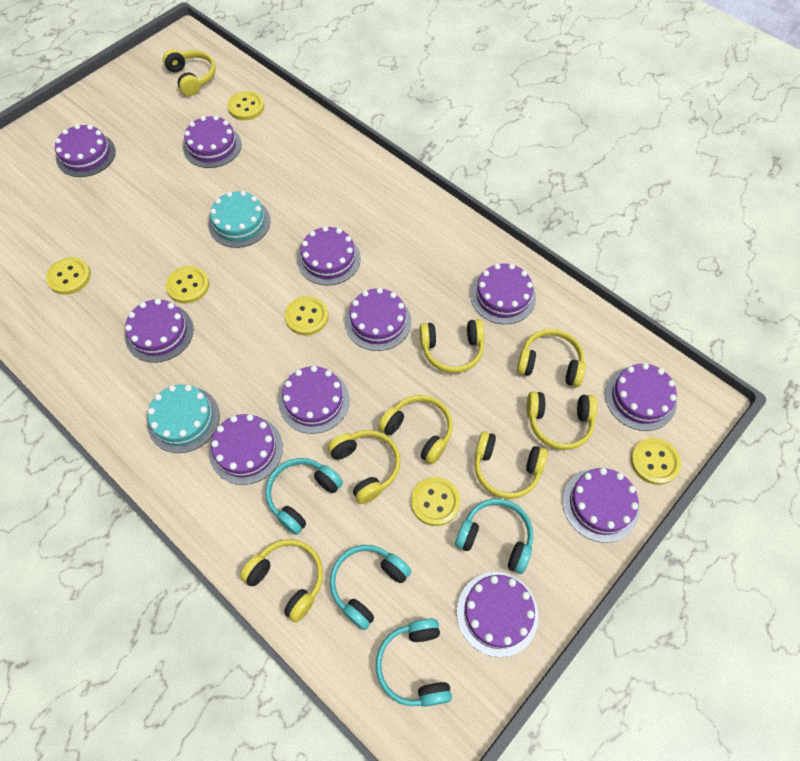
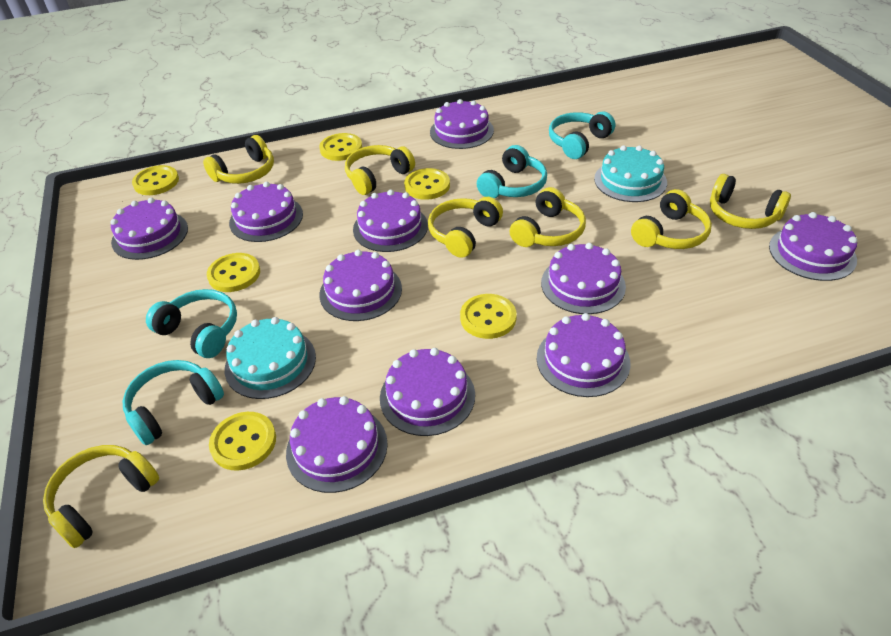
purple cake: 11 -> 10
yellow headphones: 8 -> 7

